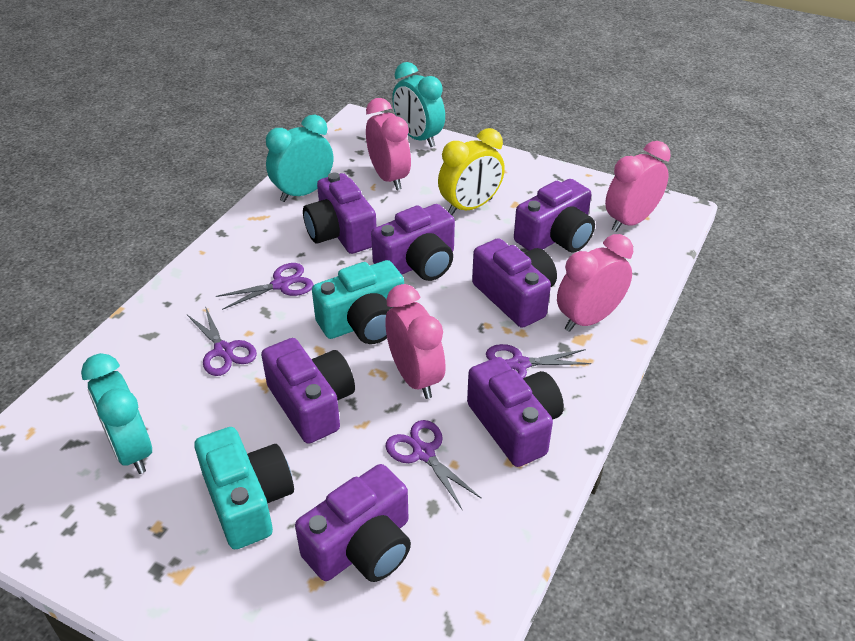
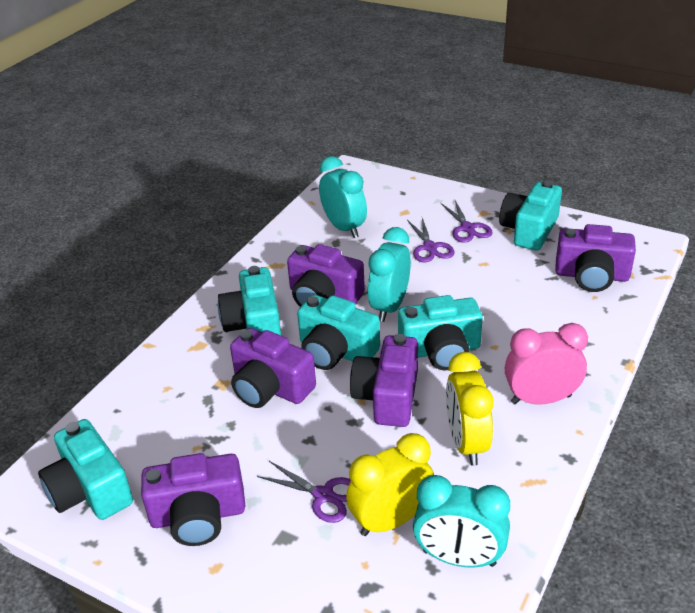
pink clock: 4 -> 1
purple camera: 7 -> 5
purple scissors: 4 -> 3
turquoise camera: 2 -> 5
yellow clock: 1 -> 2

